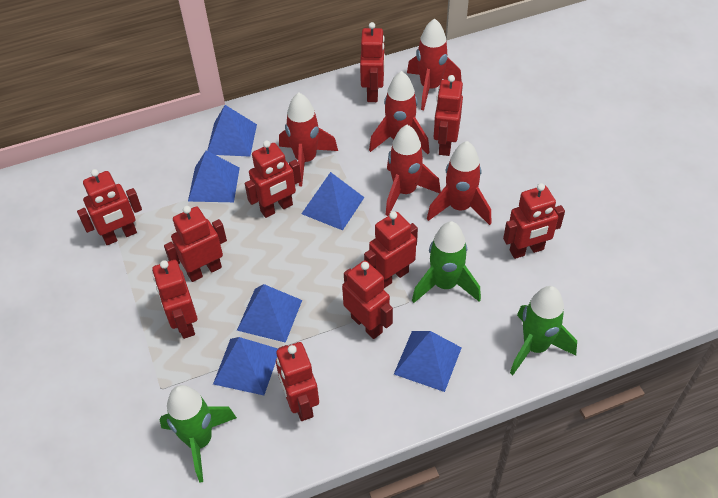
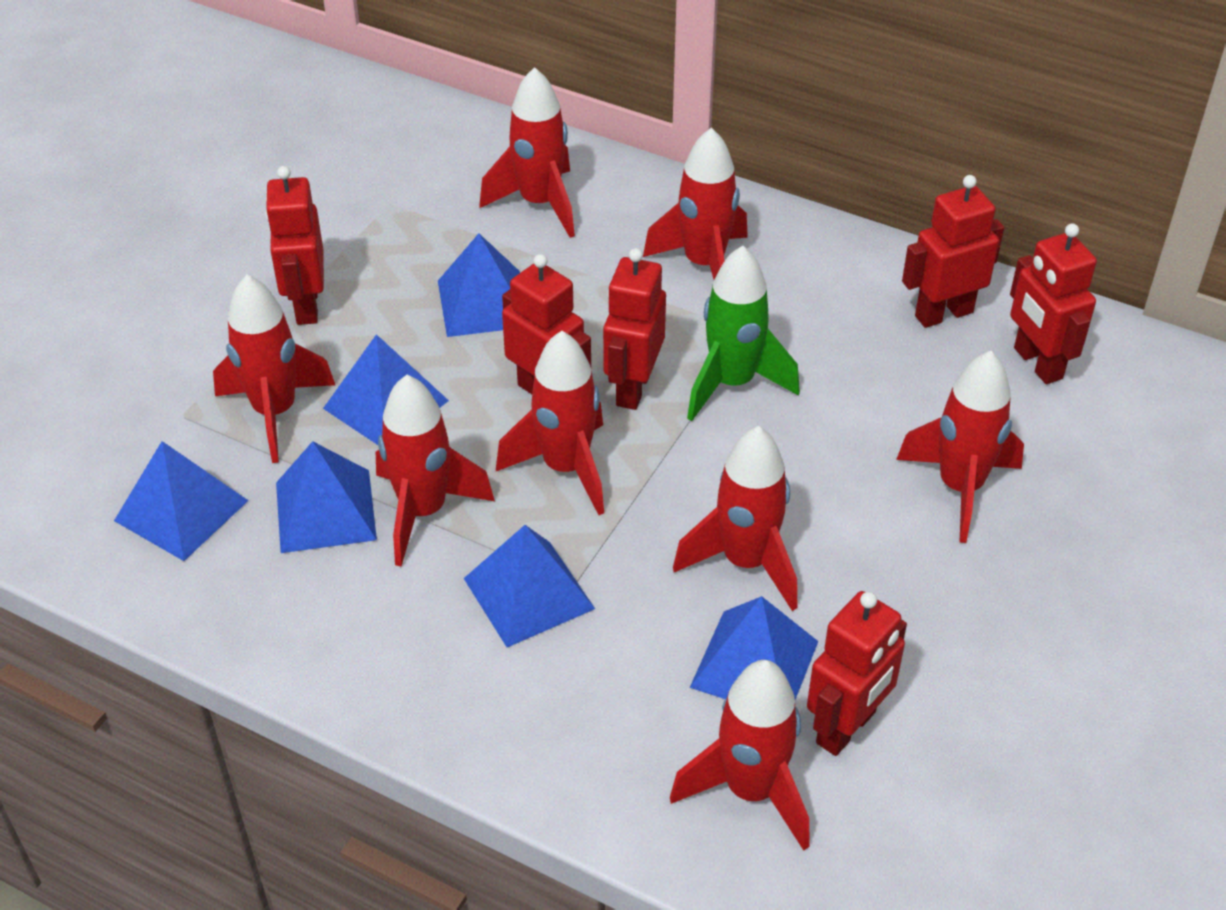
green rocket: 3 -> 1
red robot: 10 -> 6
red rocket: 5 -> 8

